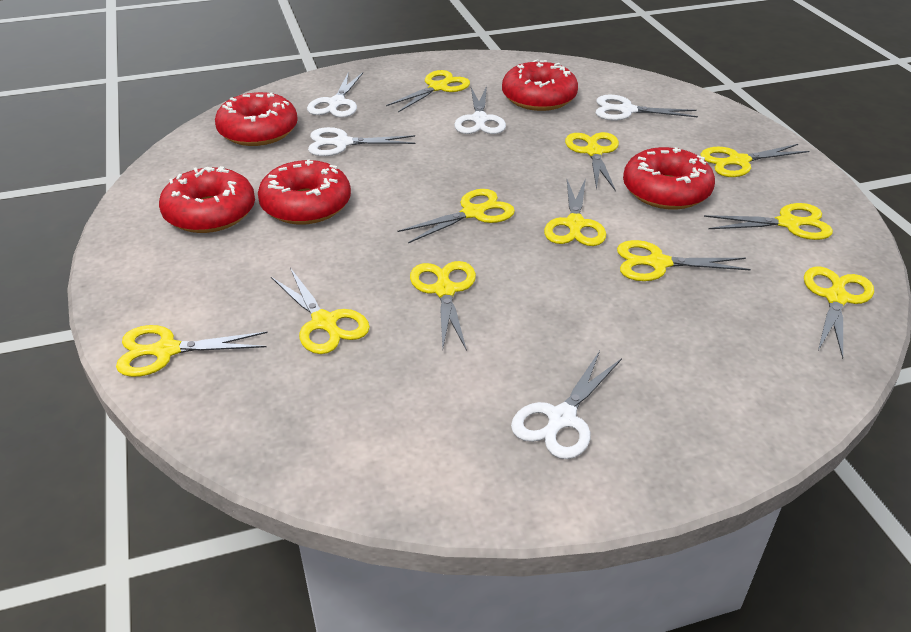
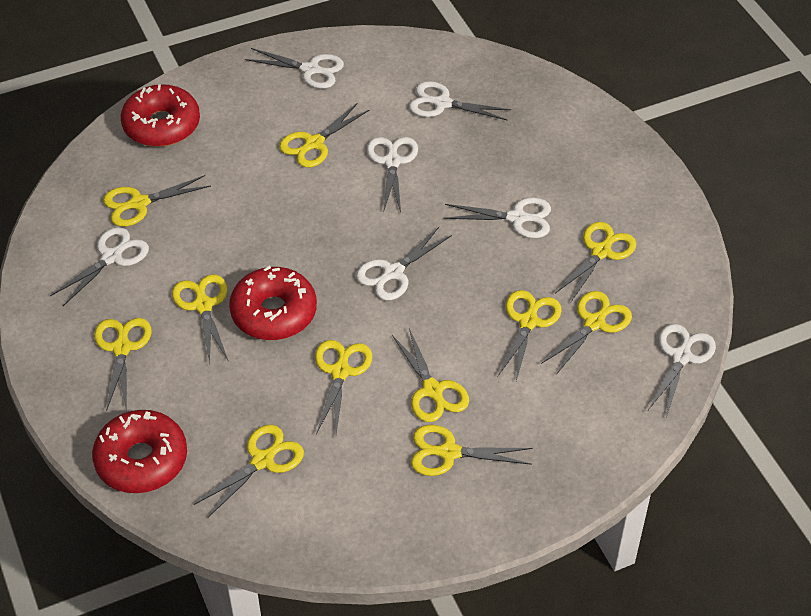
red donut: 5 -> 3
white scissors: 5 -> 7

